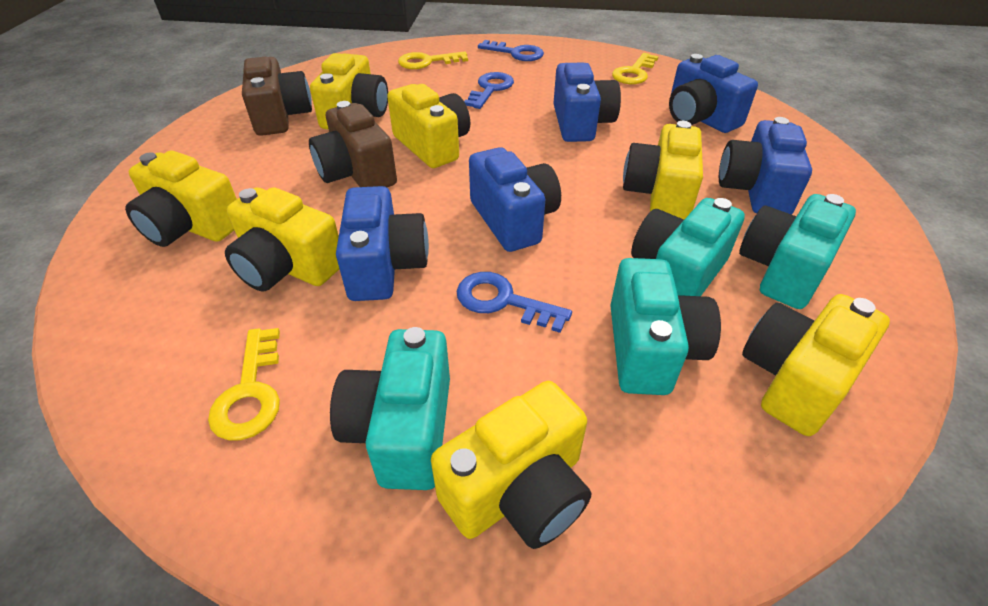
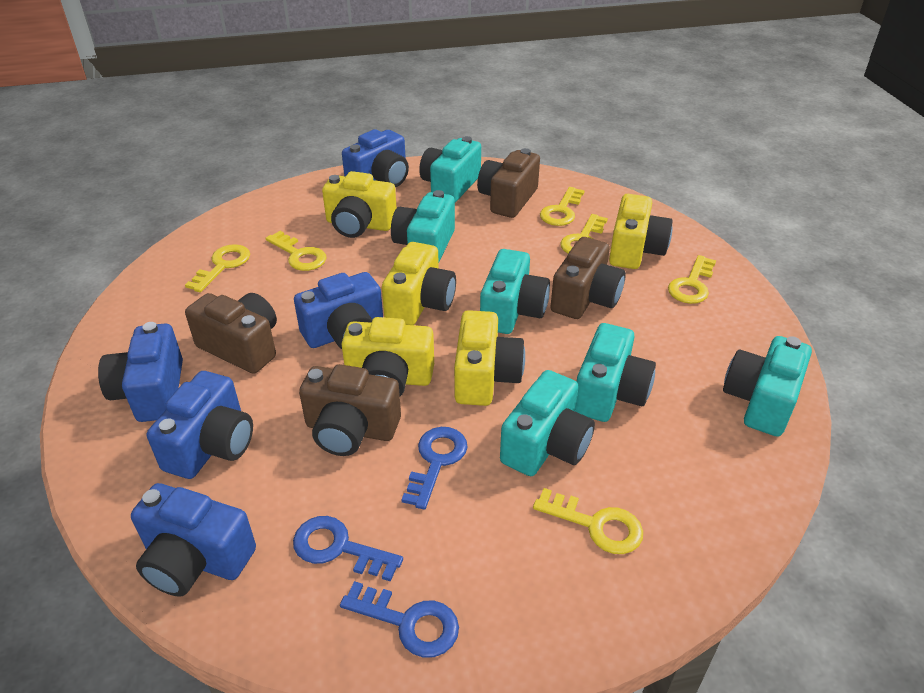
brown camera: 2 -> 4
turquoise camera: 4 -> 6
yellow camera: 7 -> 5
yellow key: 3 -> 6

